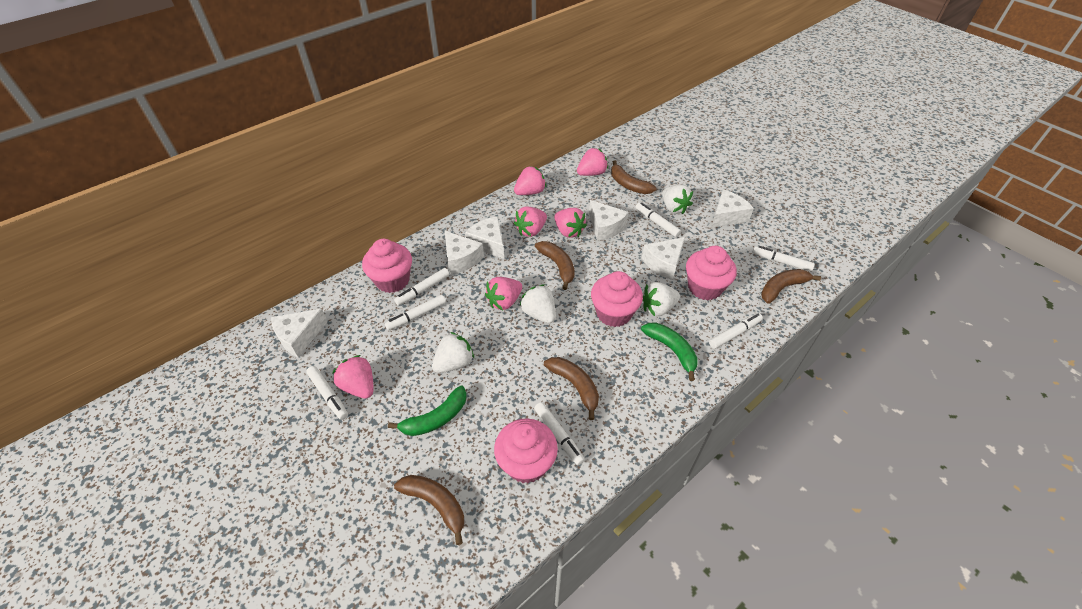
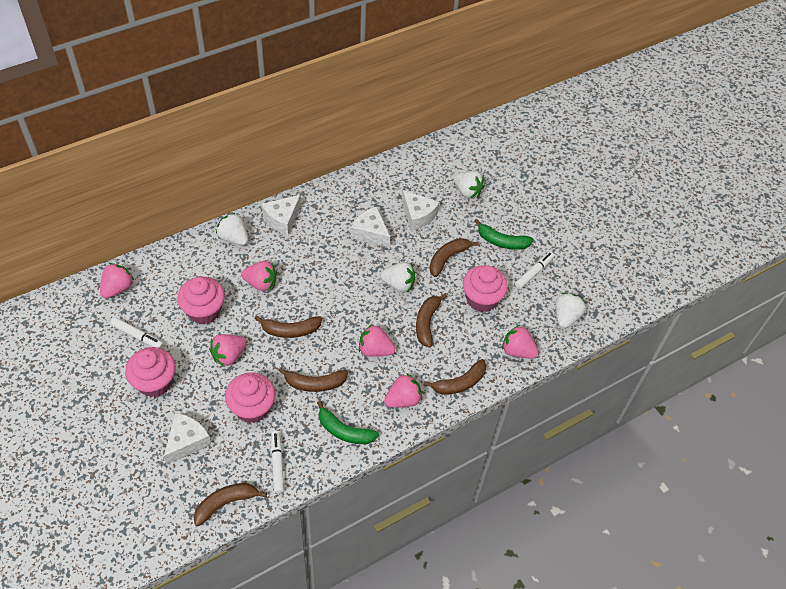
brown banana: 5 -> 6
white cheese: 6 -> 4
white marker: 7 -> 3

